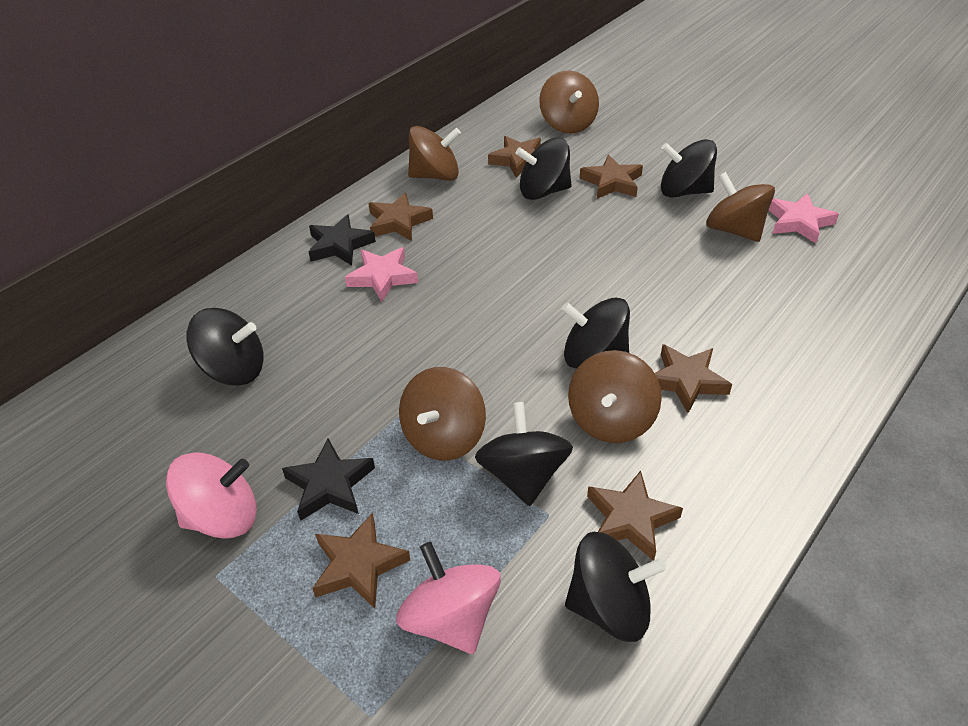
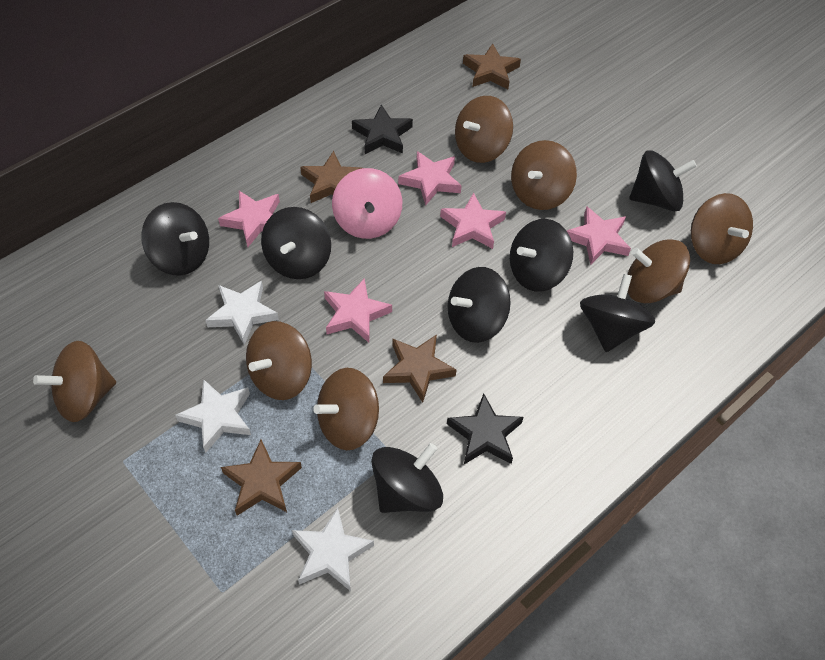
black spinning top: 6 -> 7
brown spinning top: 5 -> 7
brown star: 6 -> 4
pink spinning top: 2 -> 1
pink star: 2 -> 5
white star: 0 -> 3

